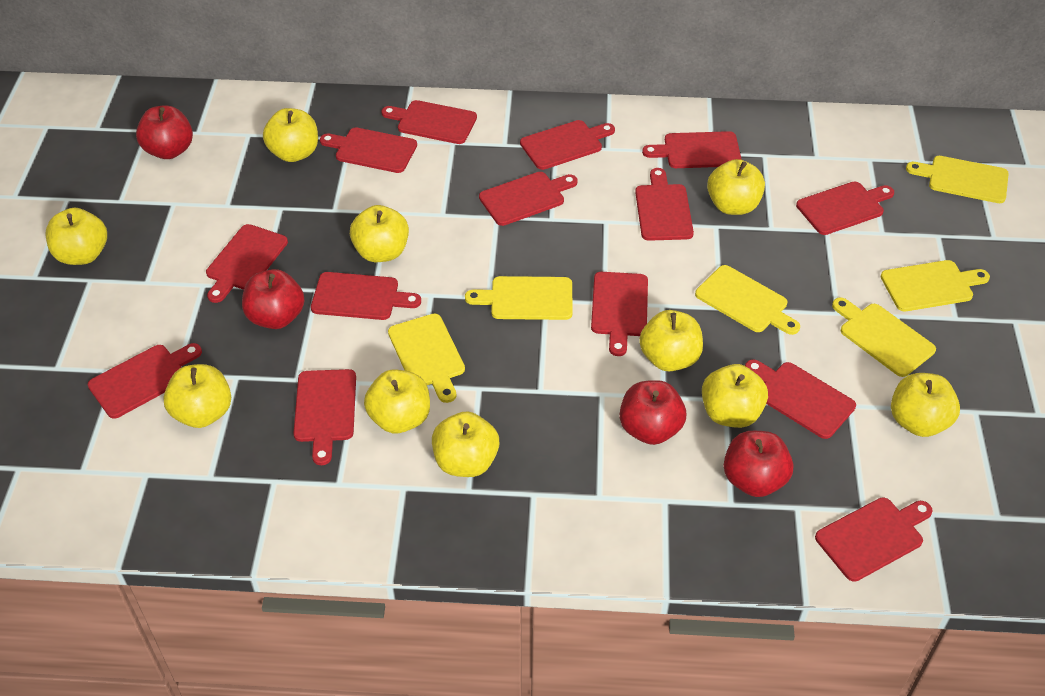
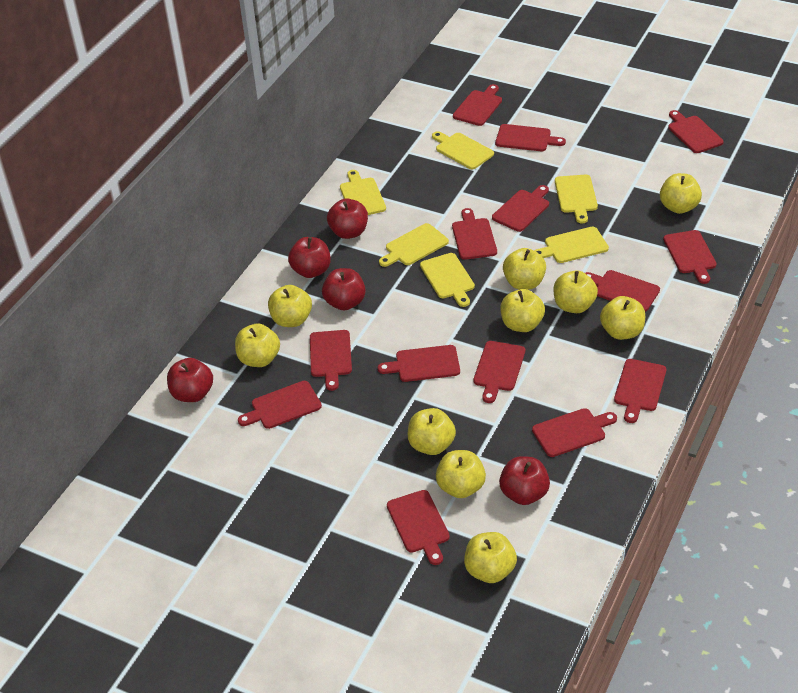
red apple: 4 -> 5

